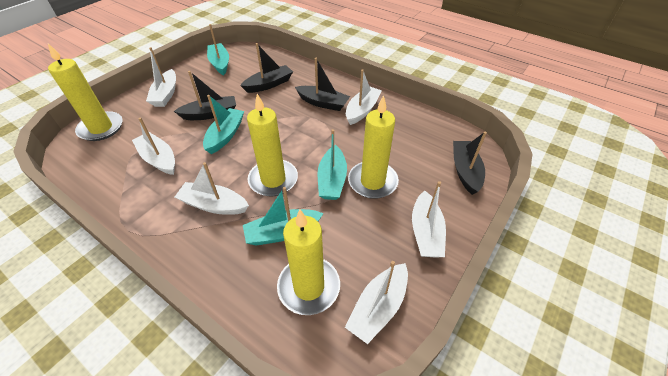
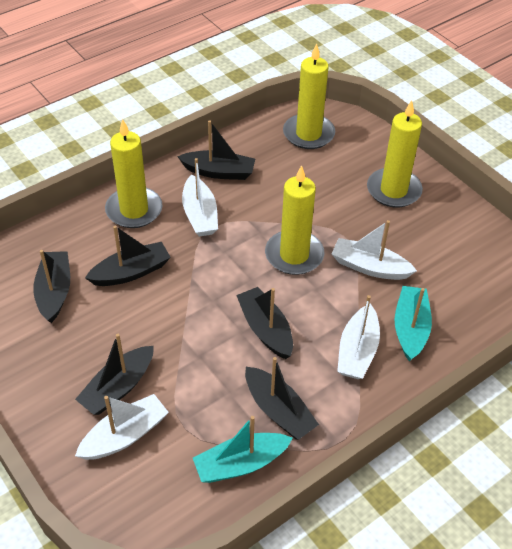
black boat: 4 -> 6
turquoise boat: 4 -> 2
white boat: 6 -> 4

